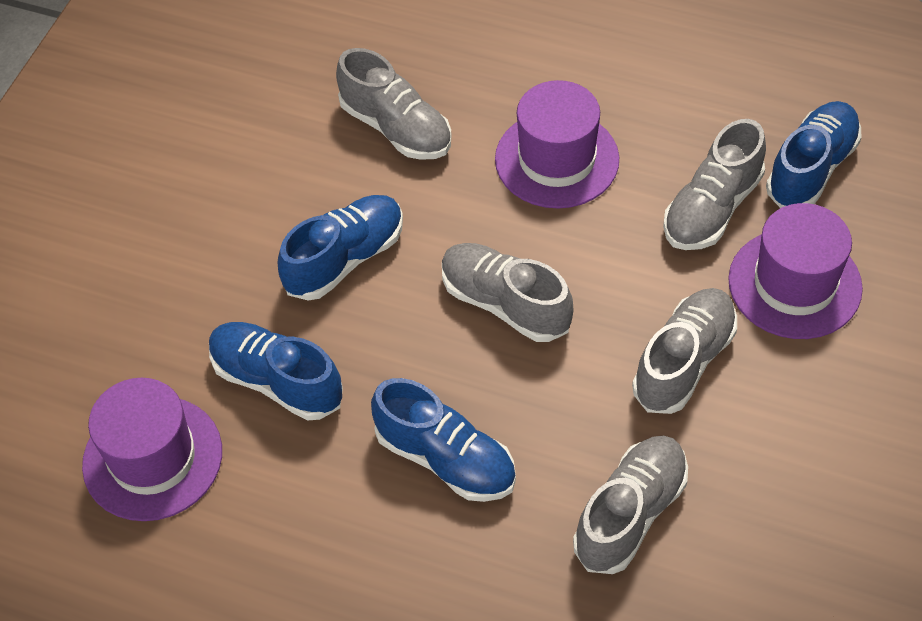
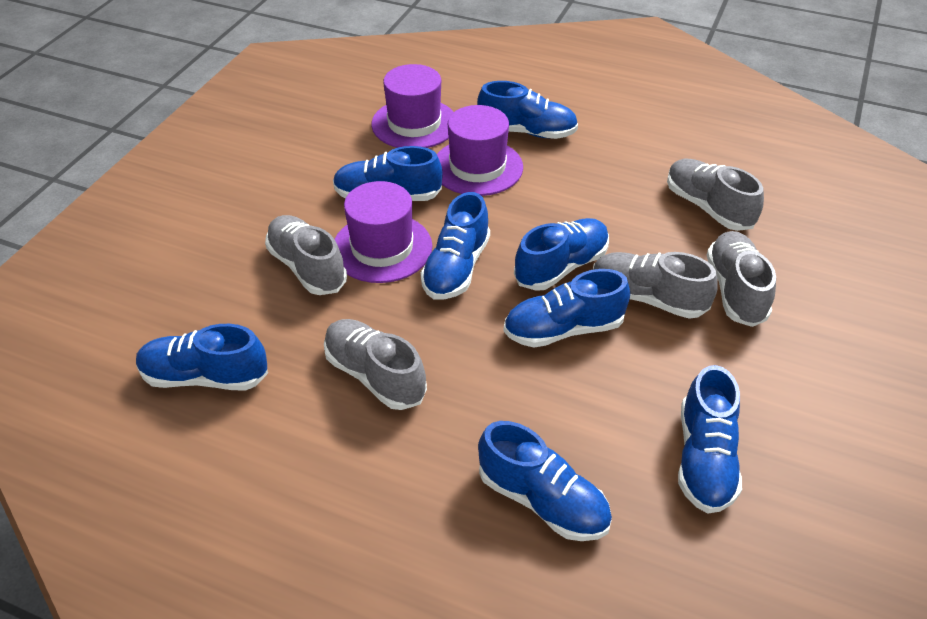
blue shoe: 4 -> 8

